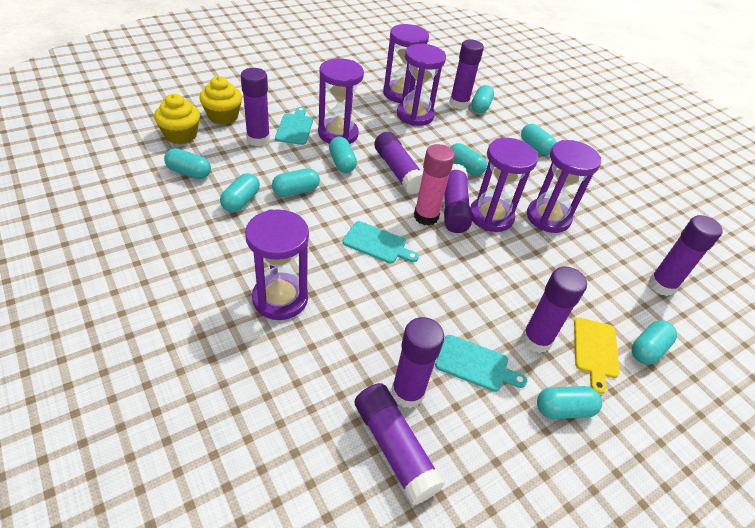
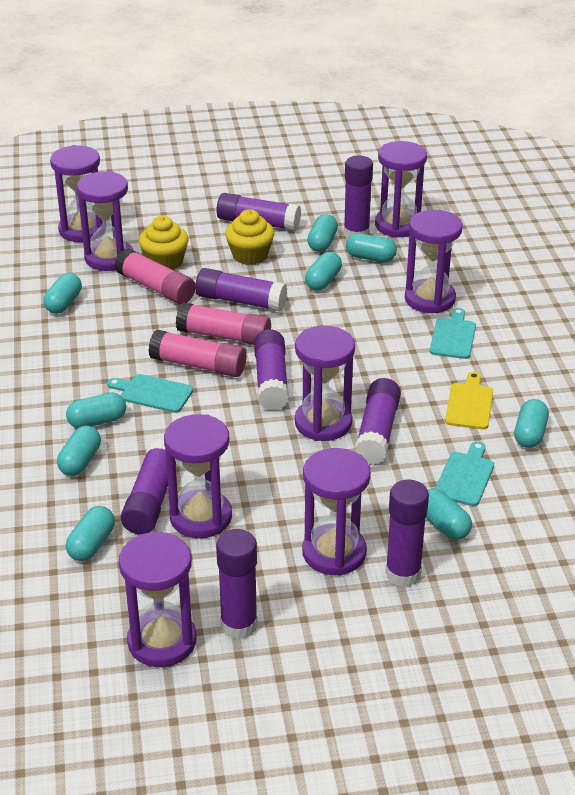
pink glue stick: 1 -> 3
purple hourglass: 6 -> 8

